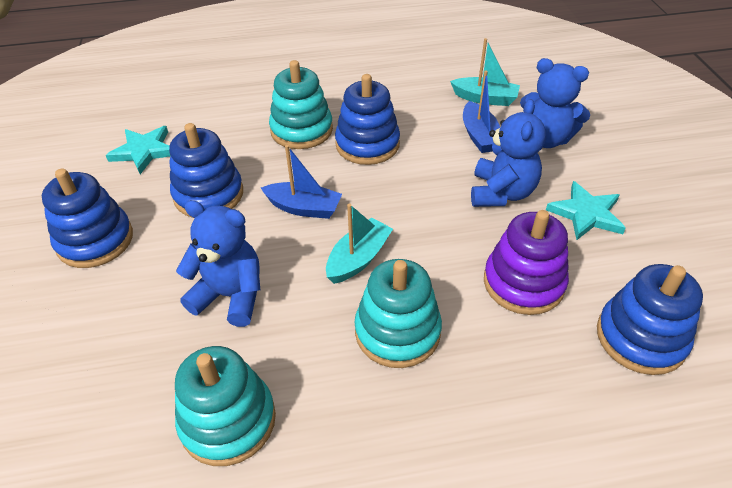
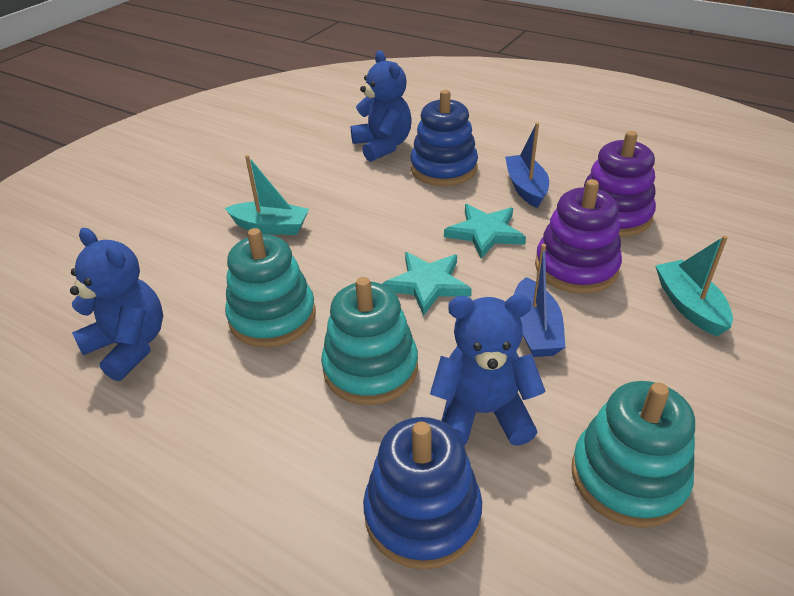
blue stacking toy: 4 -> 2
purple stacking toy: 1 -> 2

